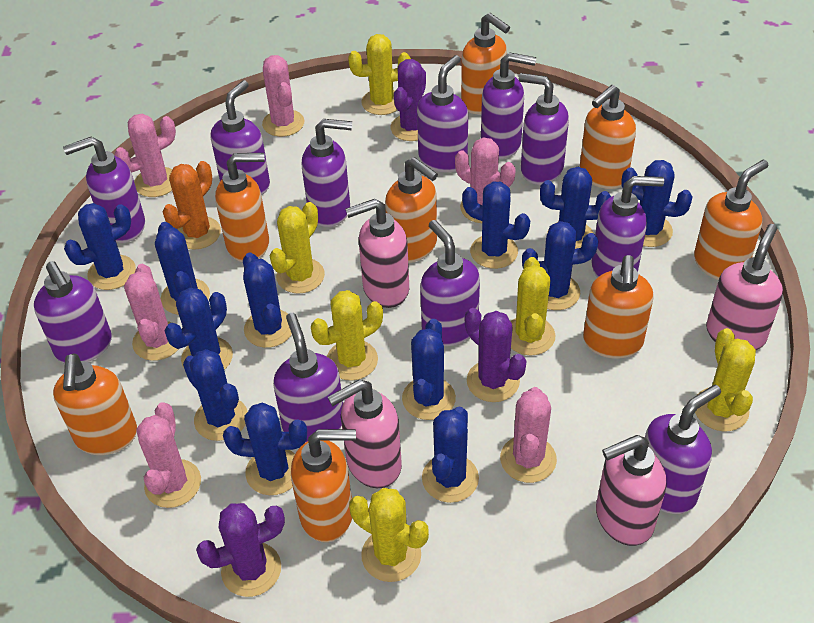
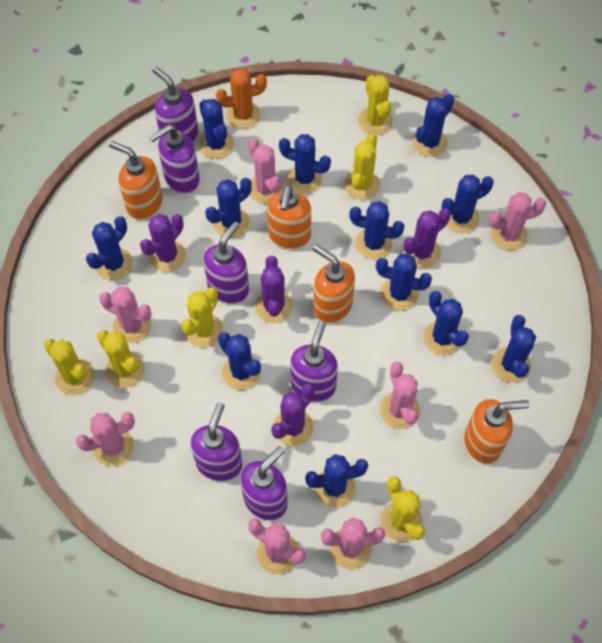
orange soap dispenser: 8 -> 4
pink cactus: 6 -> 7
pink soap dispenser: 4 -> 0
purple cactus: 3 -> 4
purple soap dispenser: 11 -> 6

